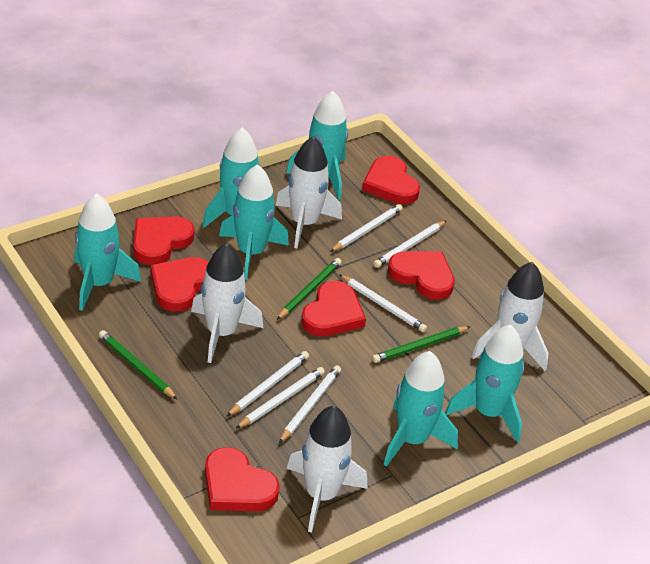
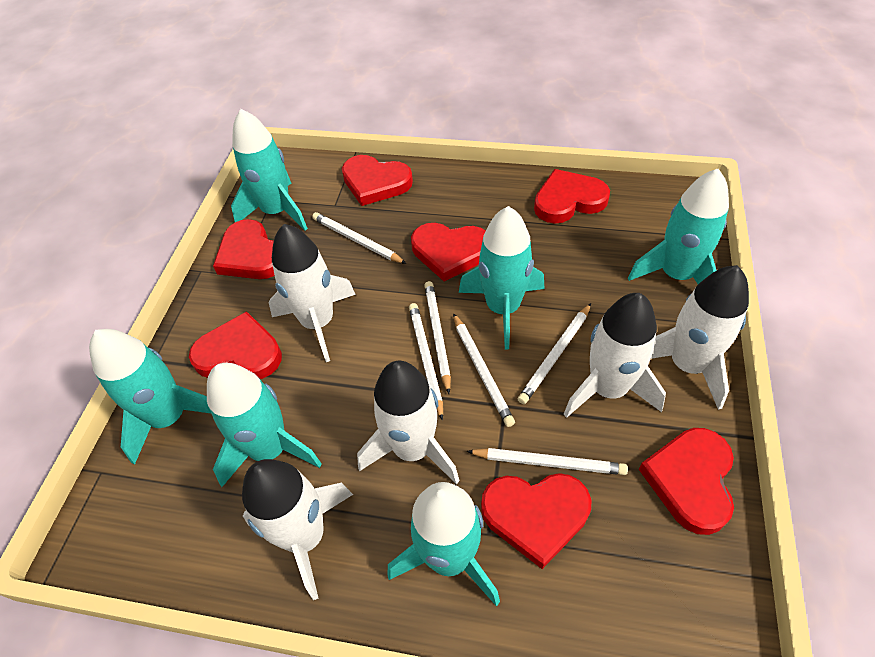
green pencil: 3 -> 0
red heart: 6 -> 7
white rocket: 4 -> 5

